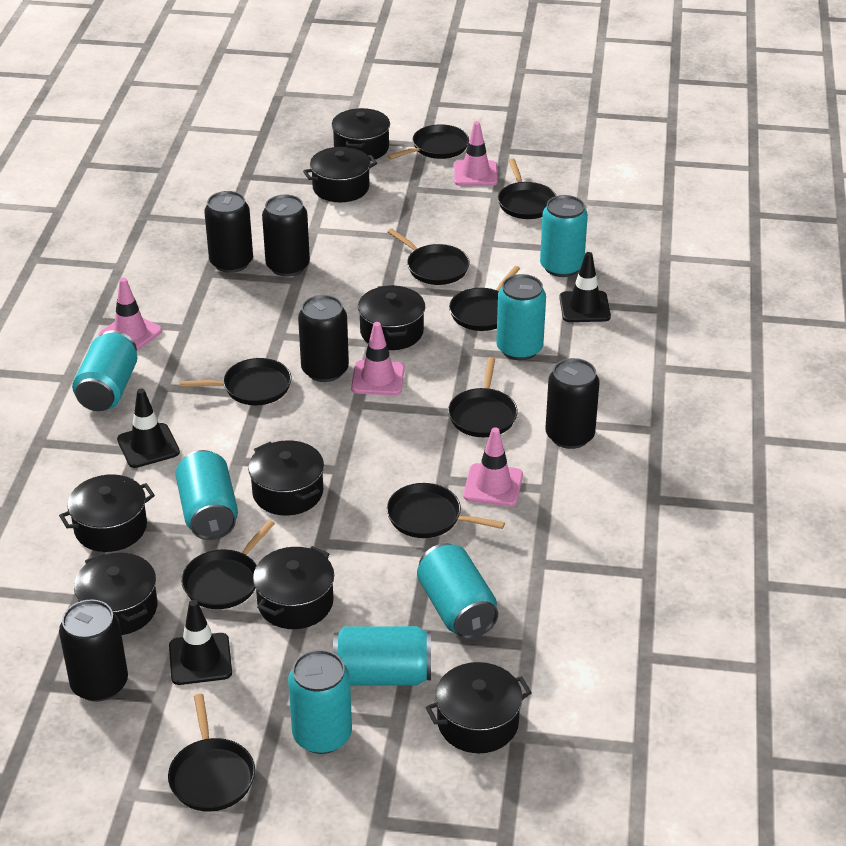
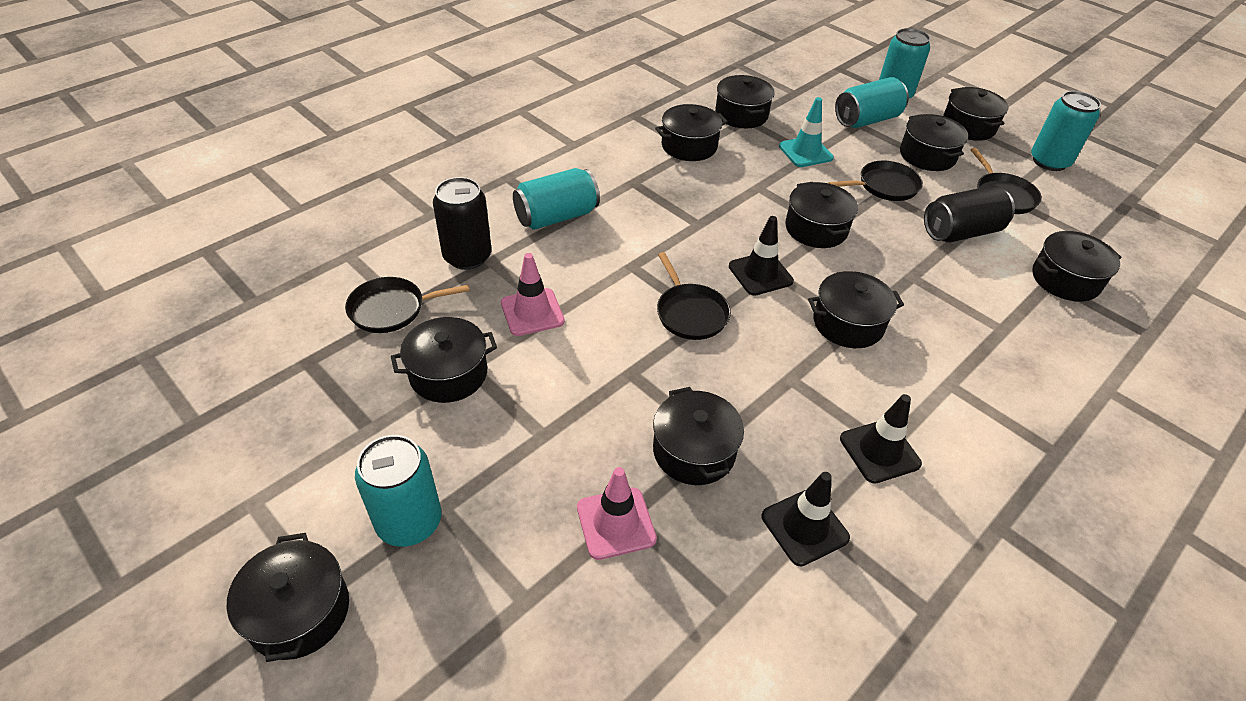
black can: 5 -> 2
black pan: 9 -> 4
black pot: 8 -> 10
pink traffic cone: 4 -> 2
turquoise can: 7 -> 5
turquoise traffic cone: 0 -> 1

